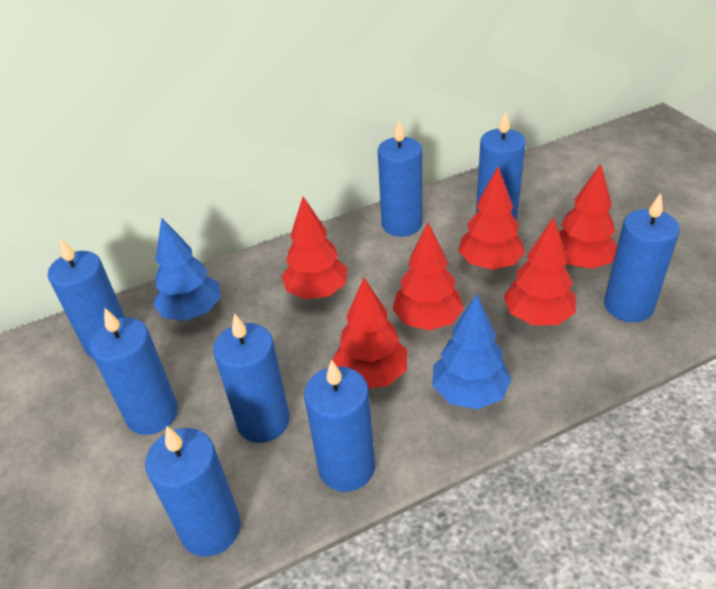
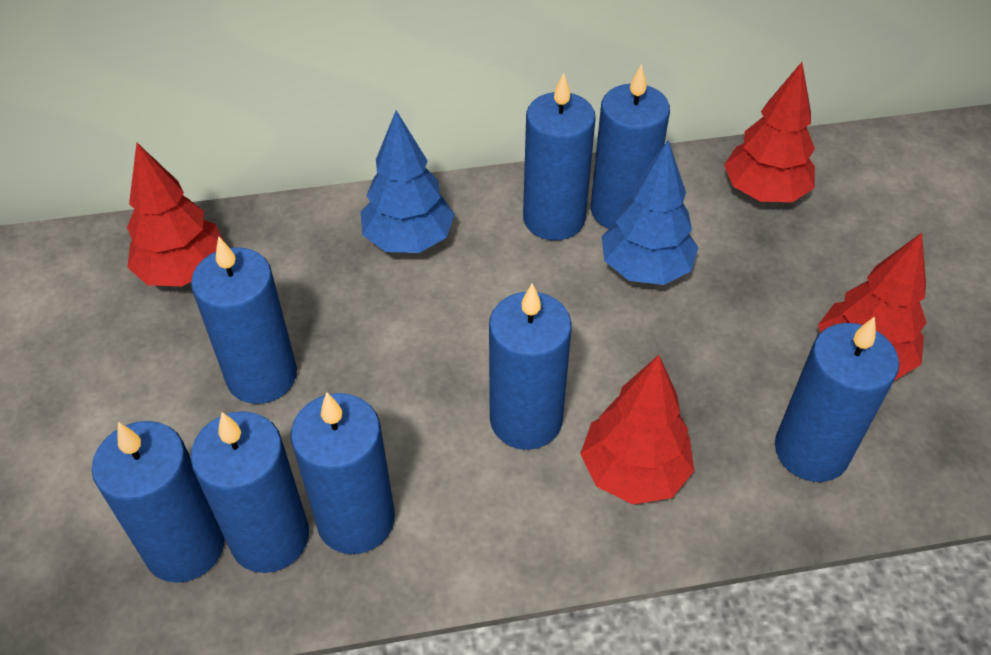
red tree: 6 -> 4

